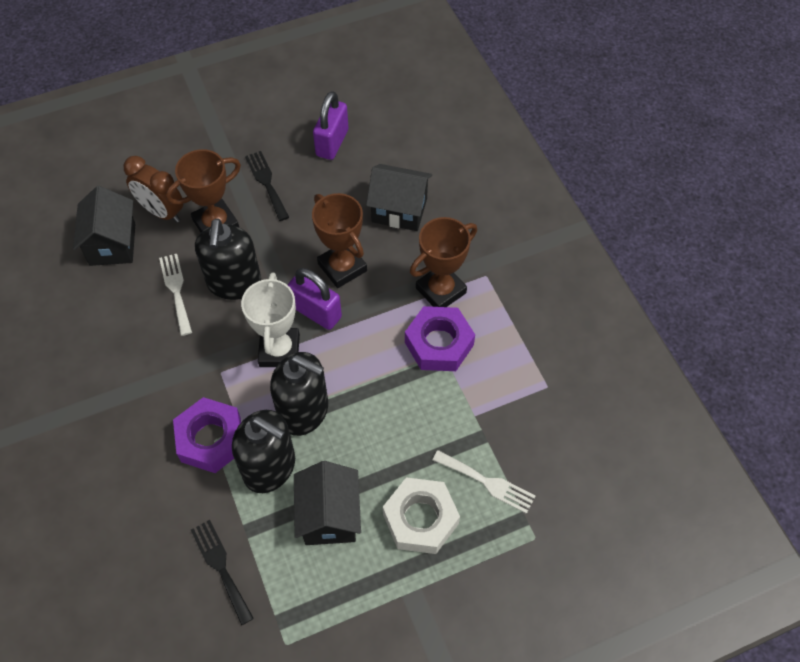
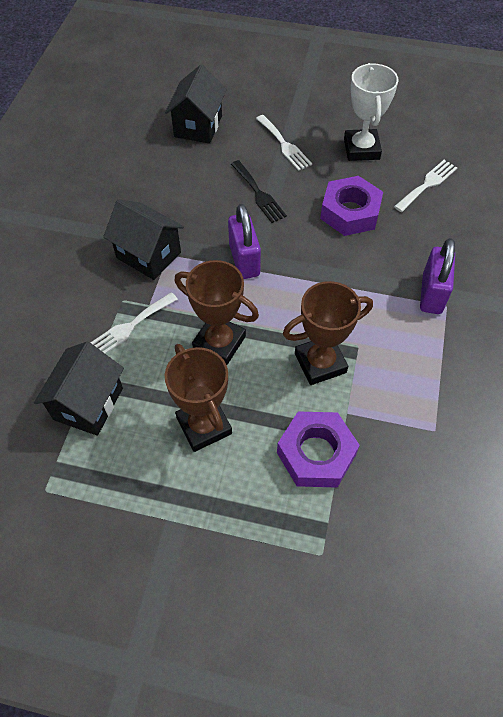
black fork: 2 -> 1
black soap dispenser: 3 -> 0
brown clock: 1 -> 0
white fork: 2 -> 3
white nut: 1 -> 0

